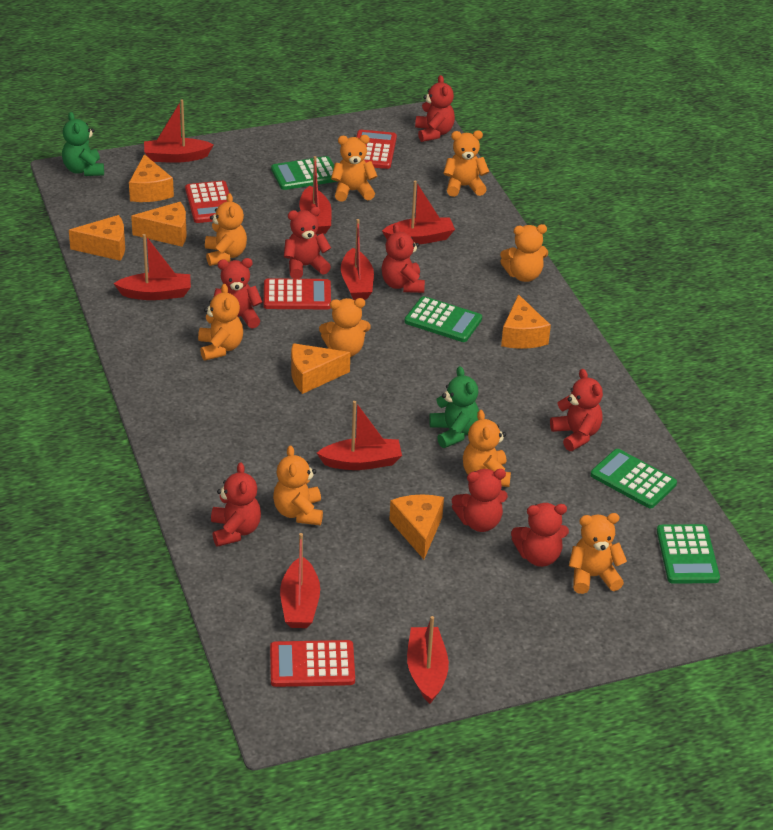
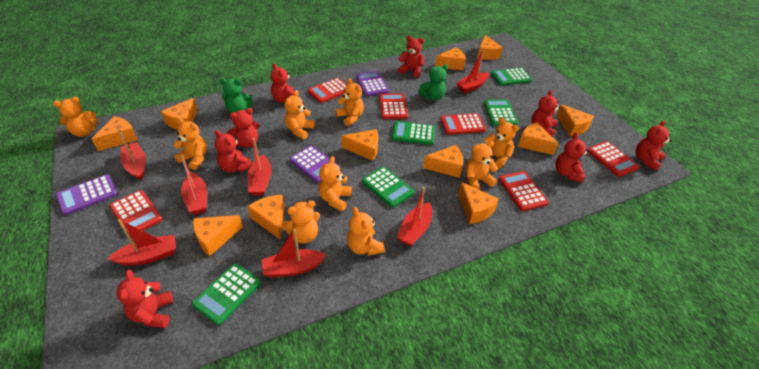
green calculator: 4 -> 5
orange cheese: 6 -> 11
purple calculator: 0 -> 3
red boat: 8 -> 7
red calculator: 4 -> 6

